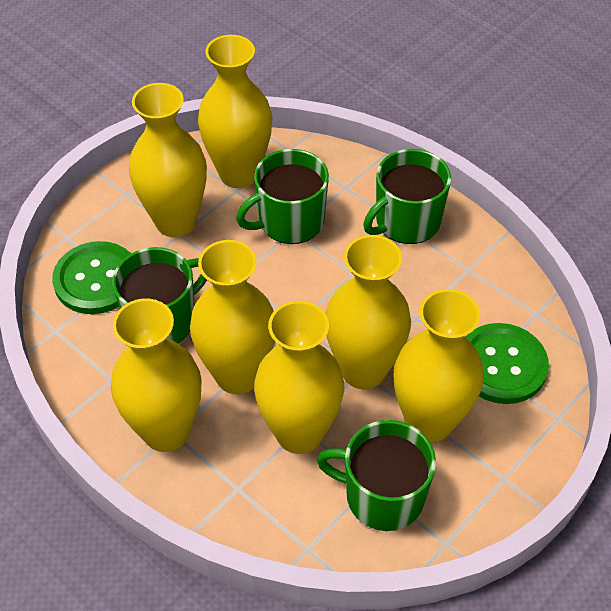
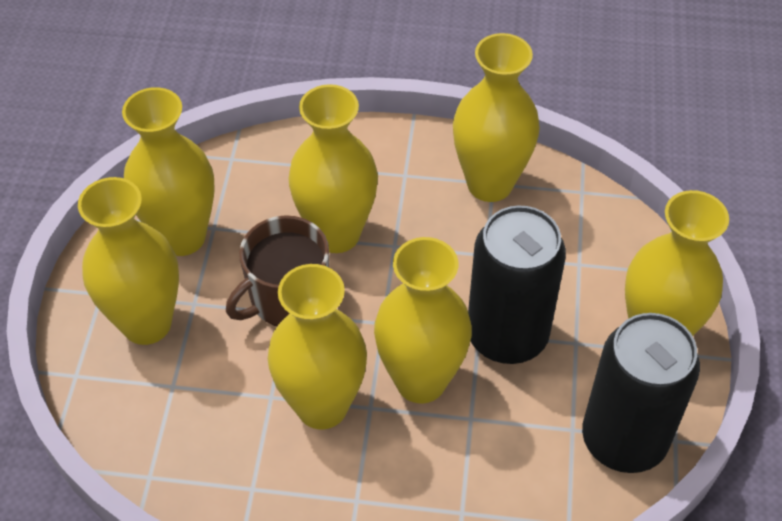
black can: 0 -> 2
brown mug: 0 -> 1
green button: 2 -> 0
green mug: 4 -> 0

